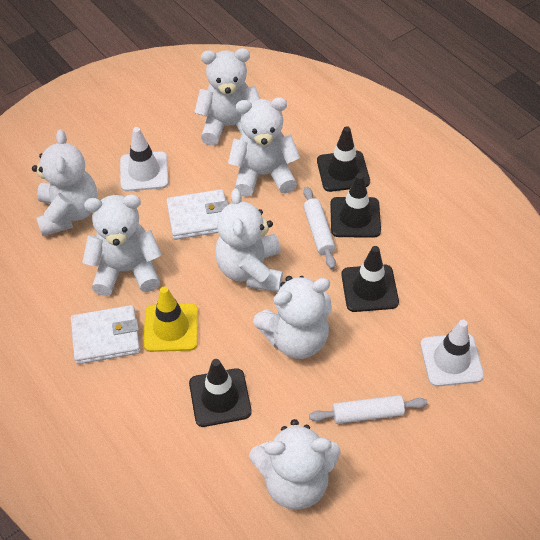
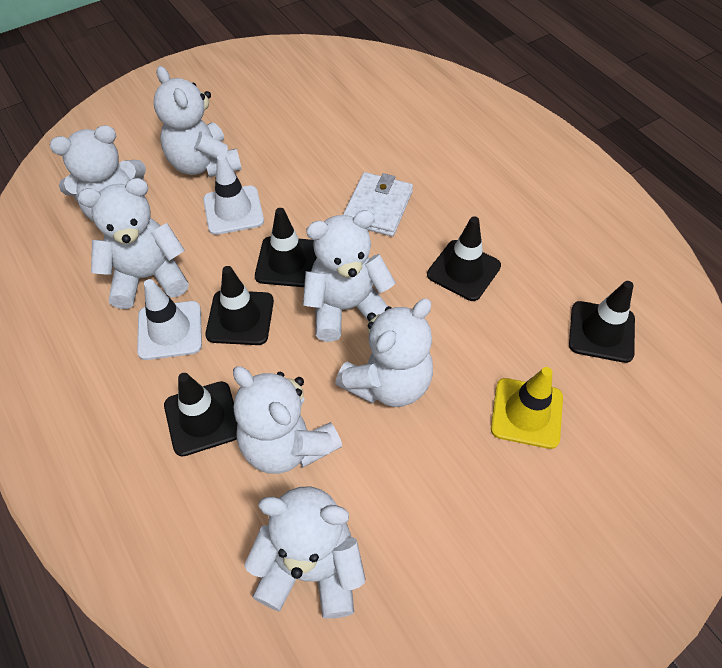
black traffic cone: 4 -> 5
white rolling pin: 2 -> 0
white wallet: 2 -> 1

